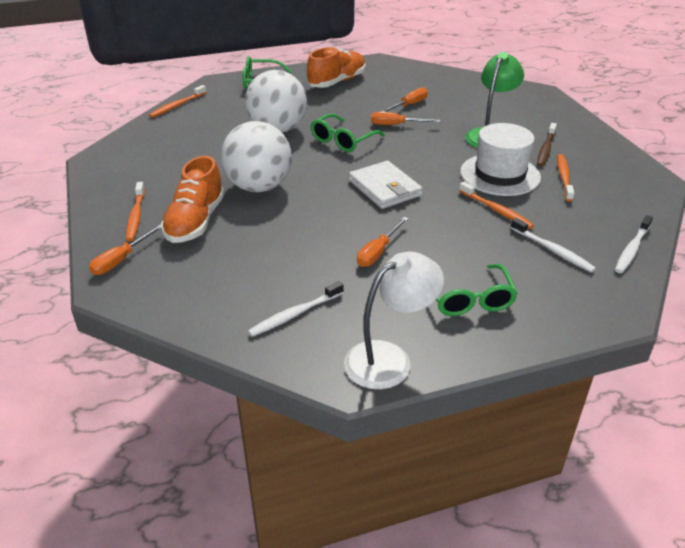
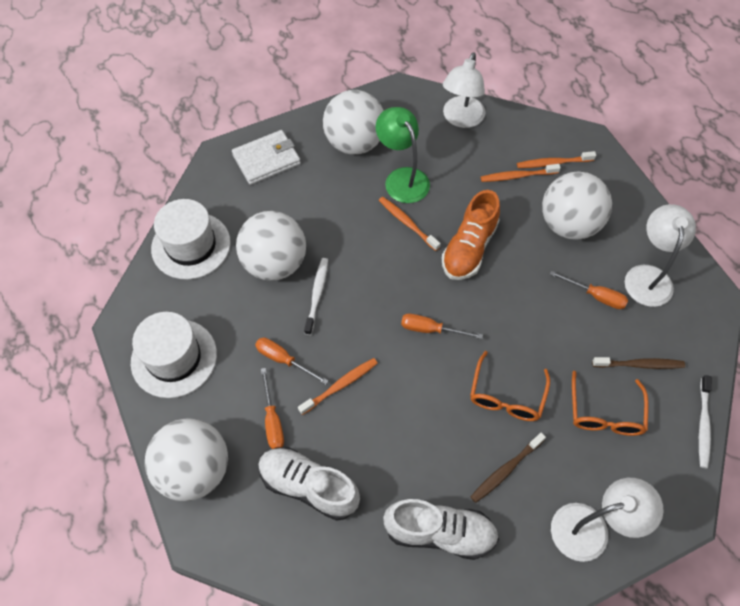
brown toothbrush: 1 -> 2
green glasses: 3 -> 0
orange glasses: 0 -> 2
orange shoe: 2 -> 1
white ball: 2 -> 4
white hat: 1 -> 2
white lamp: 1 -> 3
white shoe: 0 -> 2
white toothbrush: 3 -> 2

